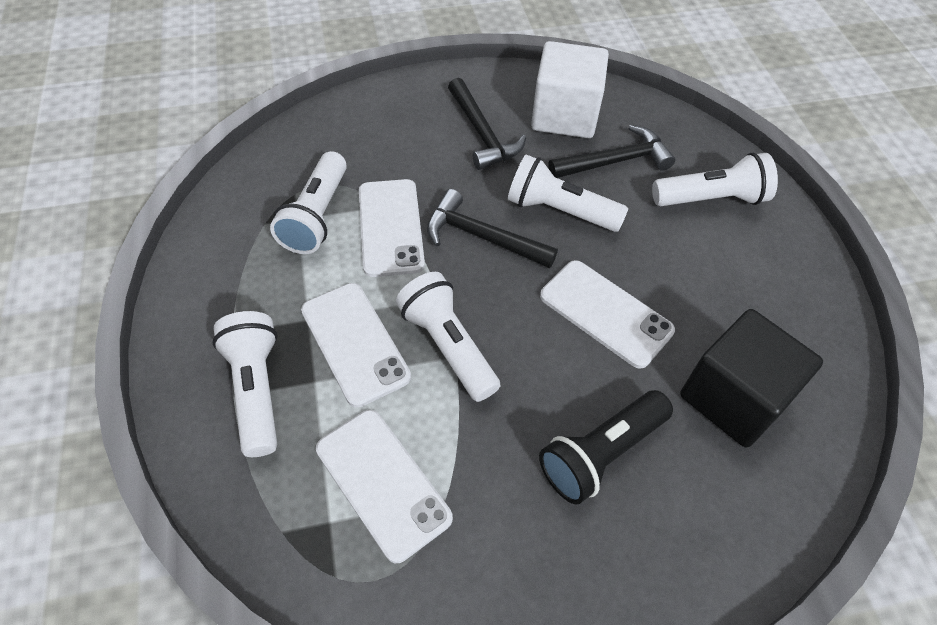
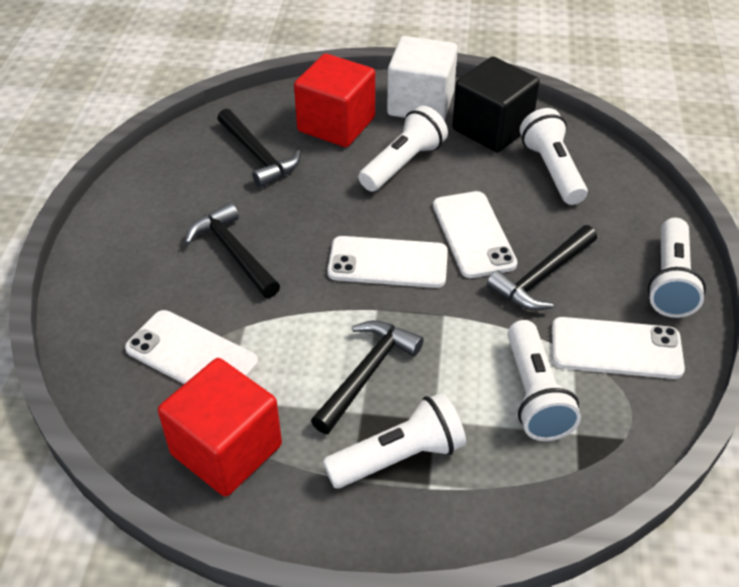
black flashlight: 1 -> 0
black hammer: 3 -> 4
red cube: 0 -> 2

